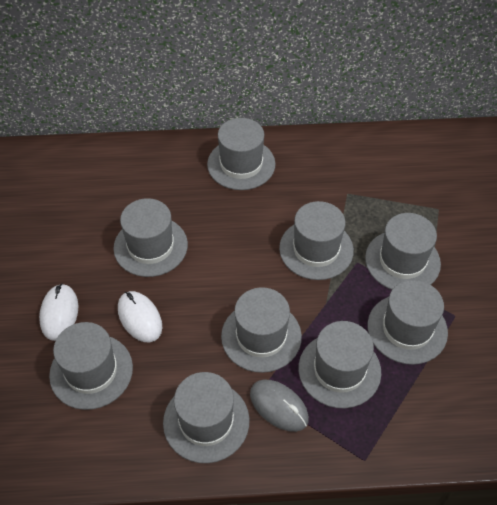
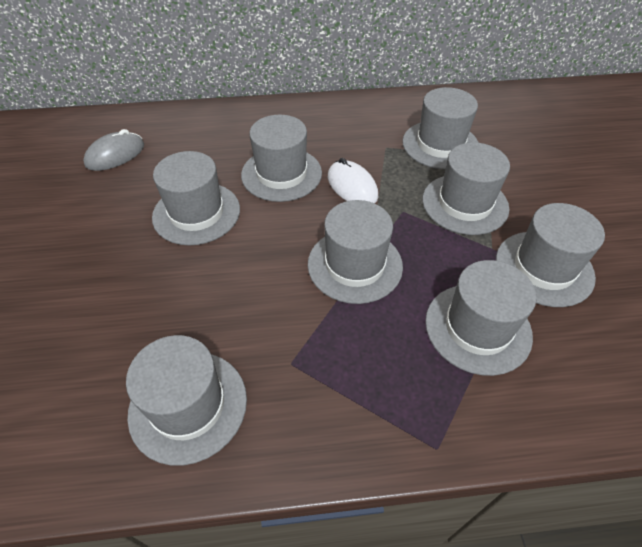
grey hat: 9 -> 8
white mouse: 2 -> 1

